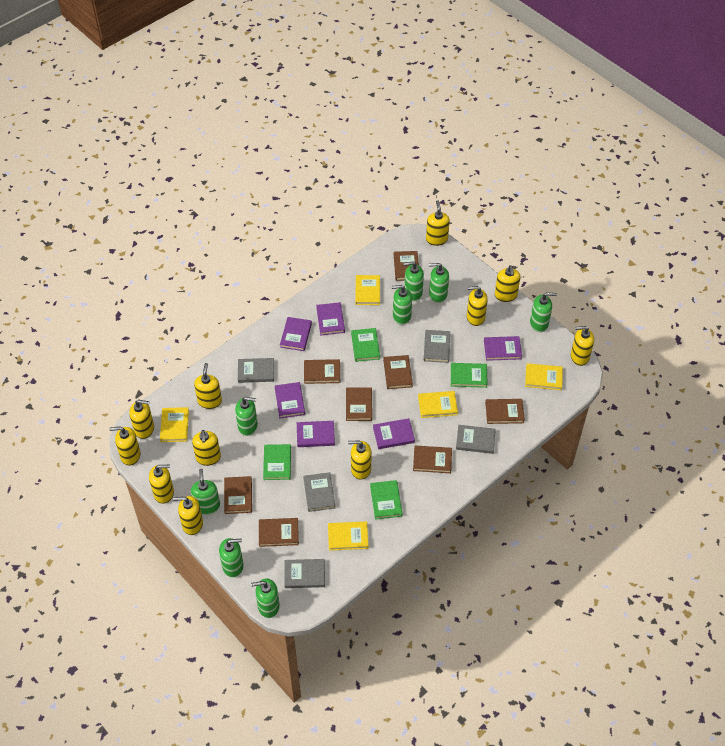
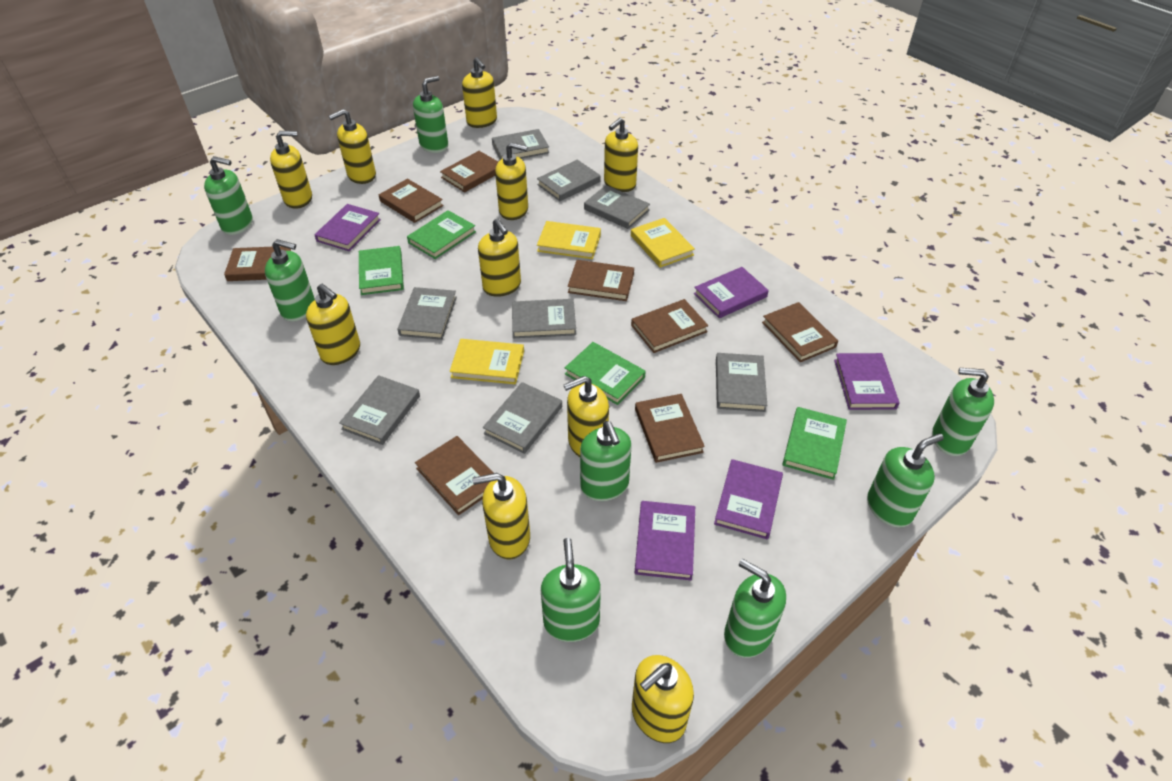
grey book: 5 -> 8
purple book: 6 -> 5
yellow book: 5 -> 3
yellow soap dispenser: 11 -> 10

